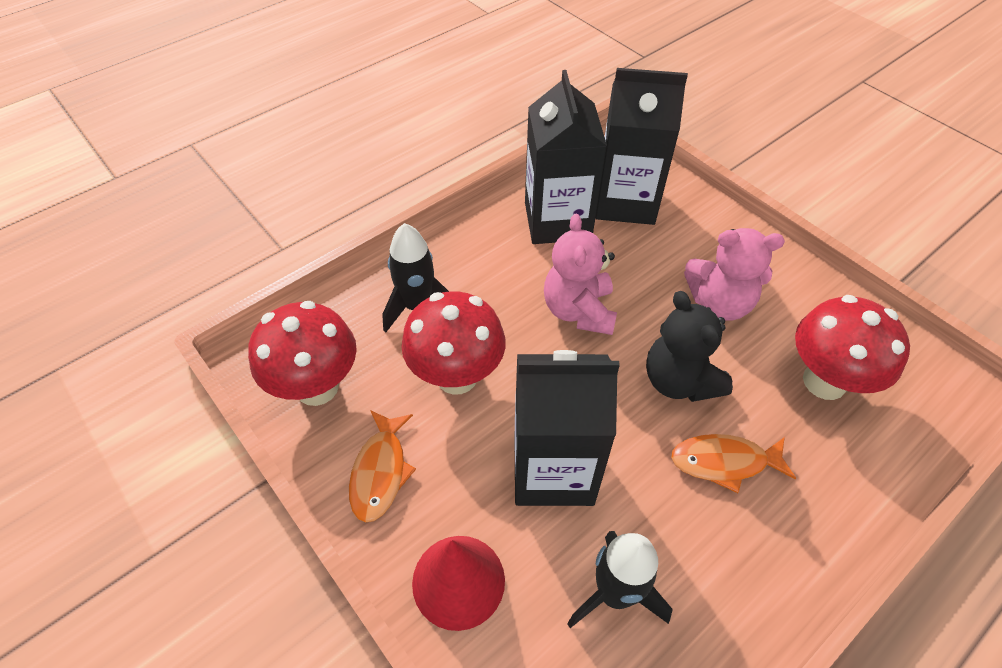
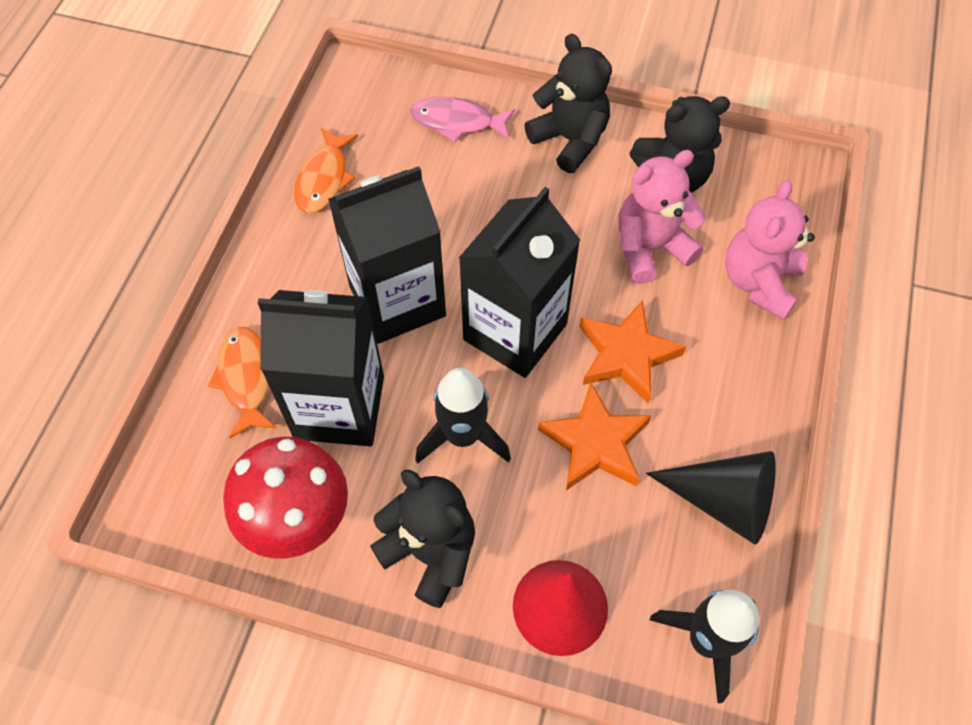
black cone: 0 -> 1
black teddy bear: 1 -> 3
orange star: 0 -> 2
pink fish: 0 -> 1
red mushroom: 3 -> 1

